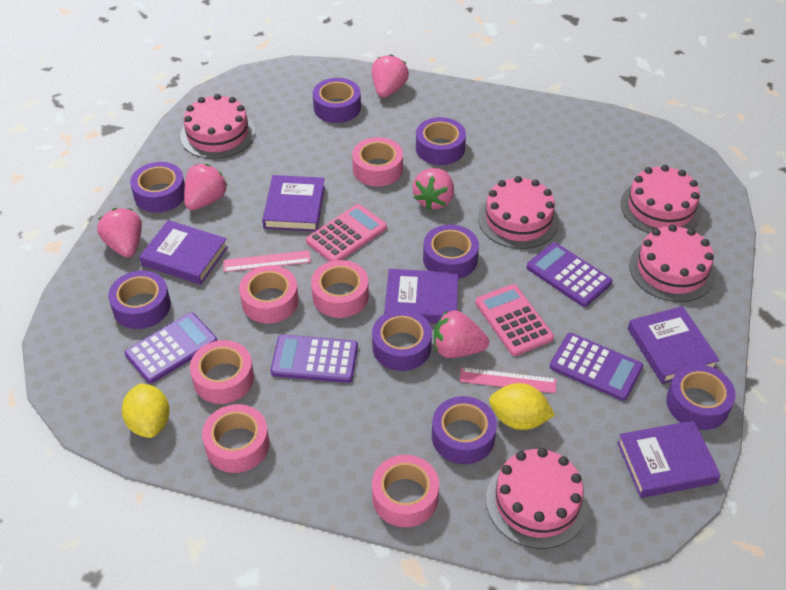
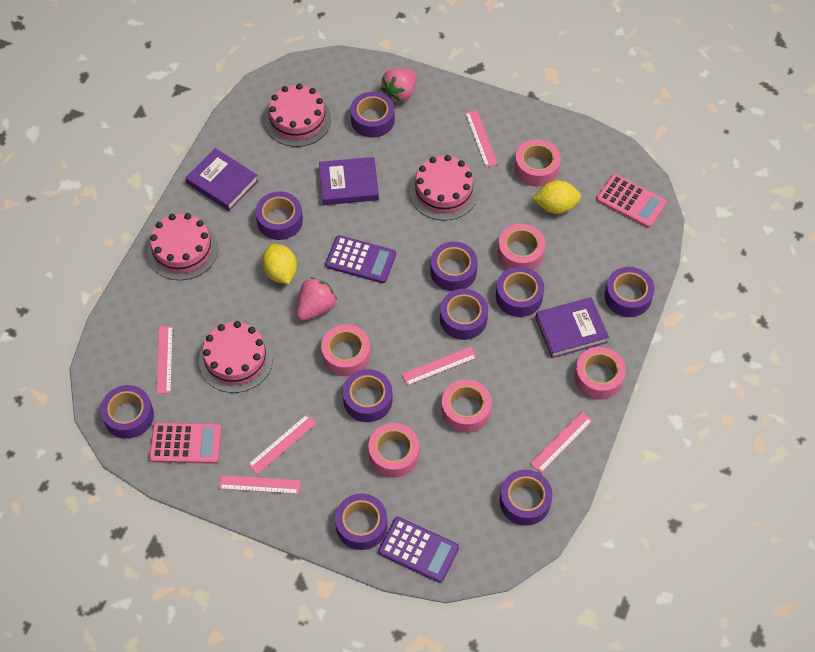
pink cake: 5 -> 4
pink ruler: 2 -> 6
pink strawberry: 5 -> 2
purple book: 5 -> 3
purple calculator: 4 -> 2
purple tape: 8 -> 10

